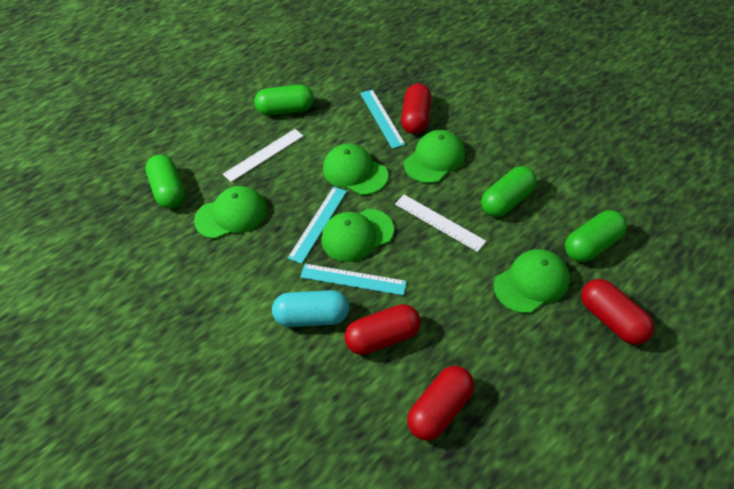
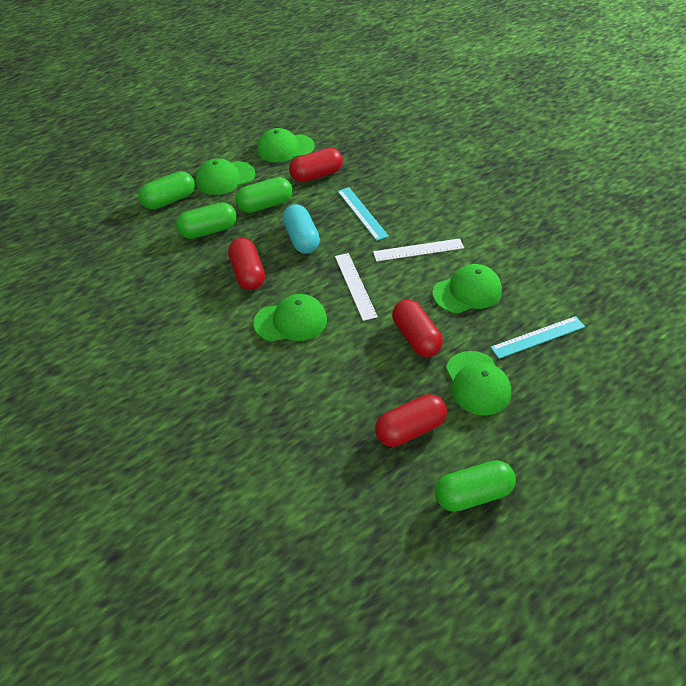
turquoise ruler: 3 -> 2

